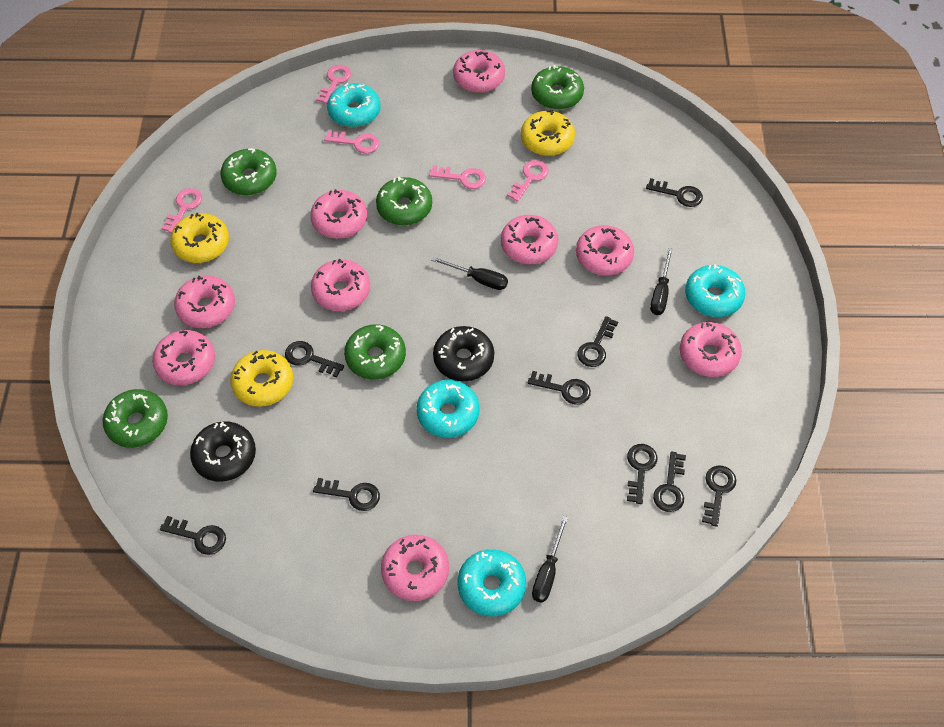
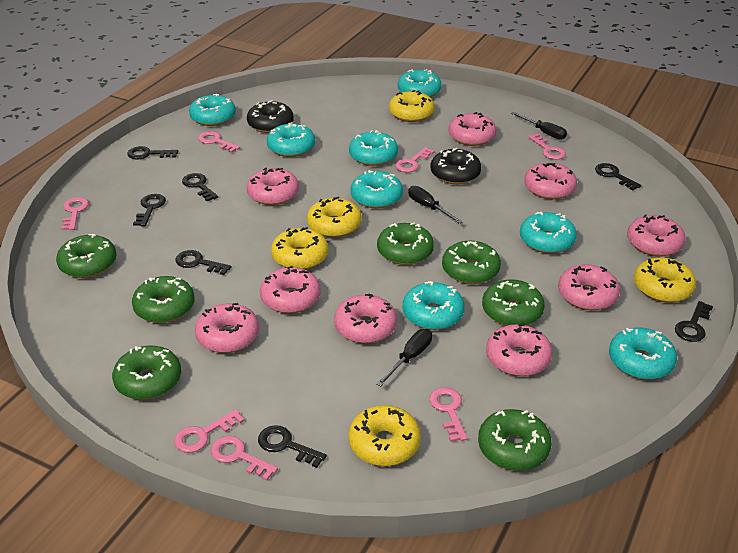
black key: 9 -> 7
green donut: 5 -> 7
pink key: 5 -> 7
turquoise donut: 4 -> 8
yellow donut: 3 -> 5

